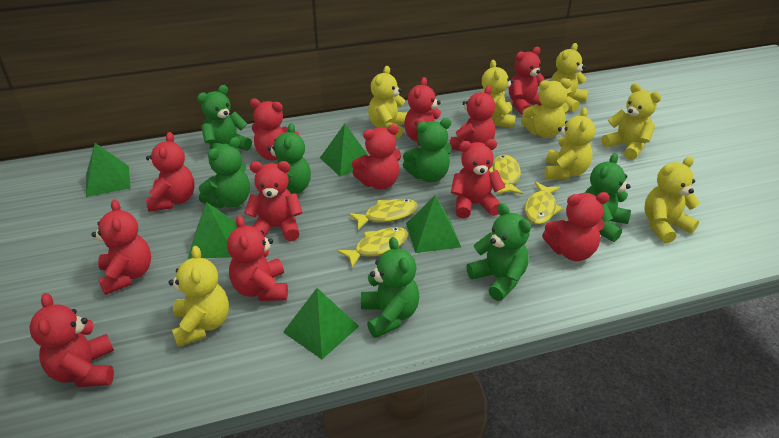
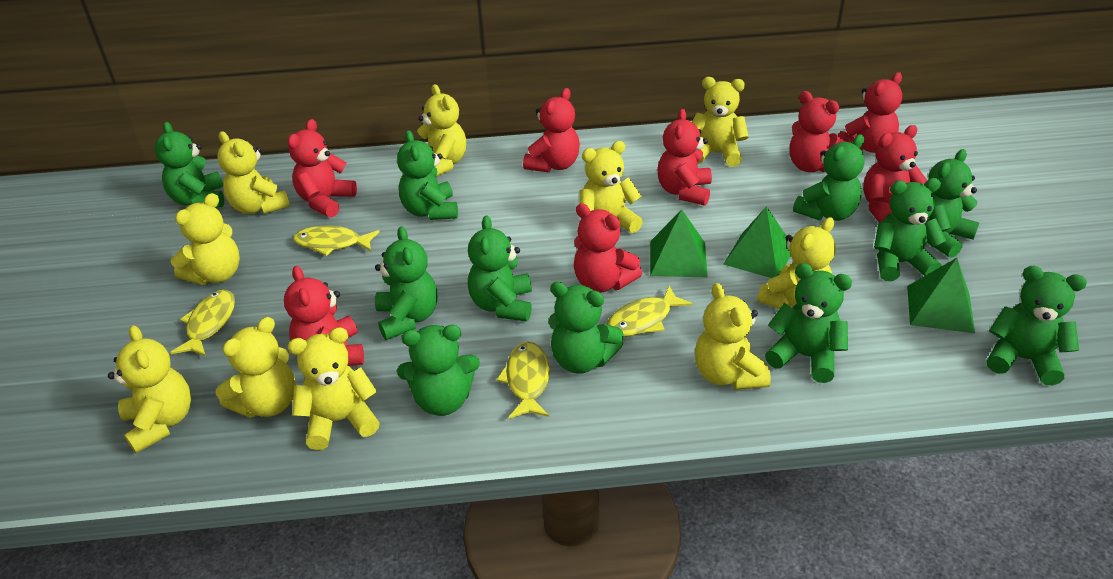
green pyramid: 5 -> 3
green teddy bear: 7 -> 11
red teddy bear: 12 -> 8
yellow teddy bear: 8 -> 10

